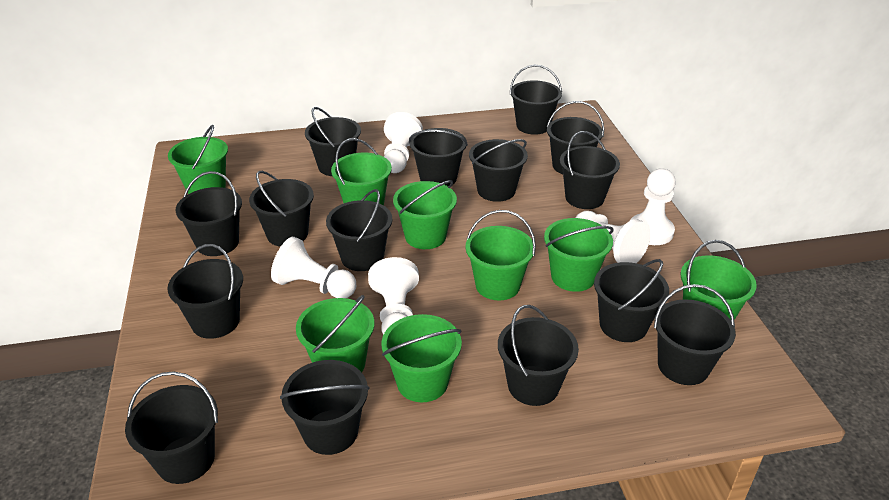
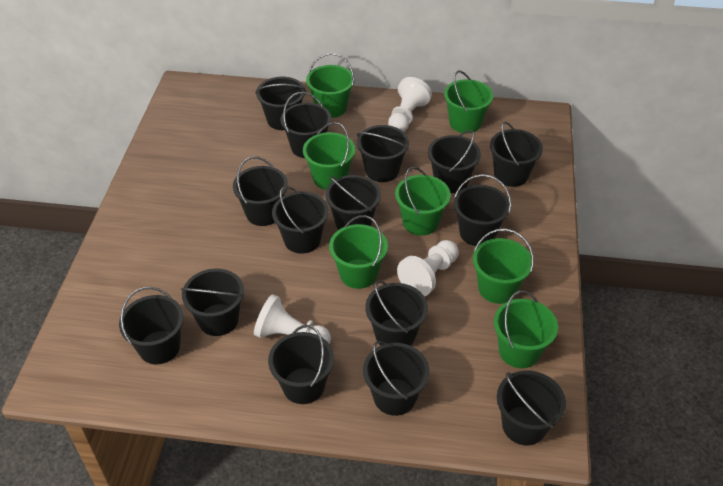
green bucket: 8 -> 7
white pawn: 5 -> 3

